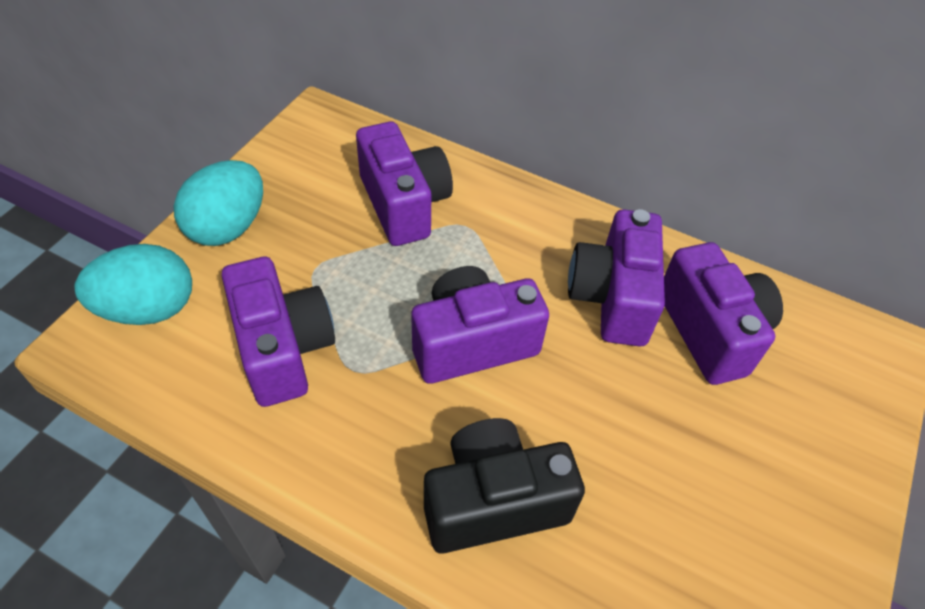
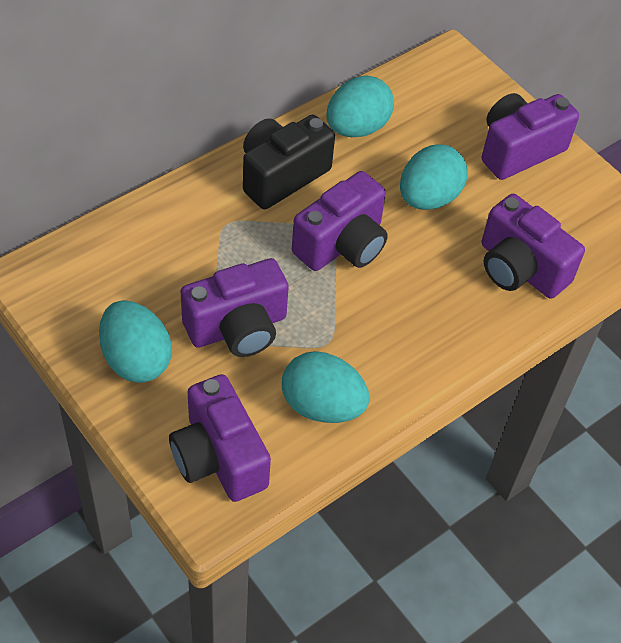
turquoise egg: 2 -> 4

